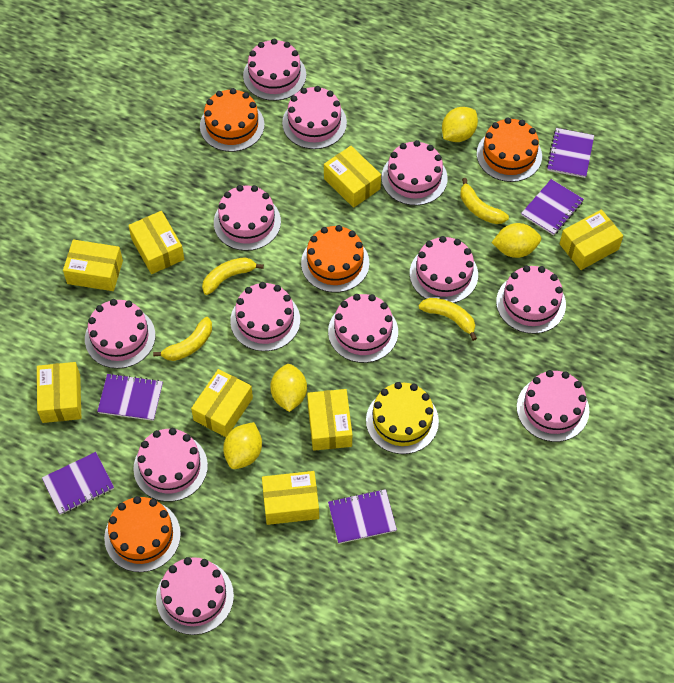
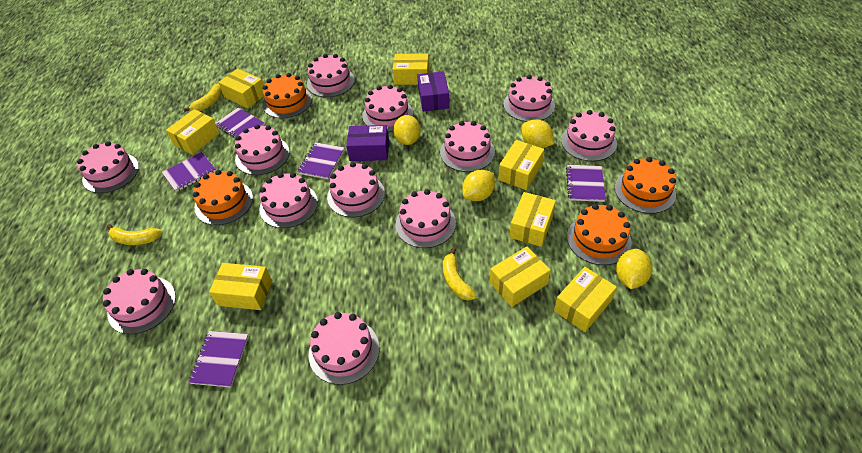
purple box: 0 -> 2
yellow banana: 4 -> 3
yellow cake: 1 -> 0

